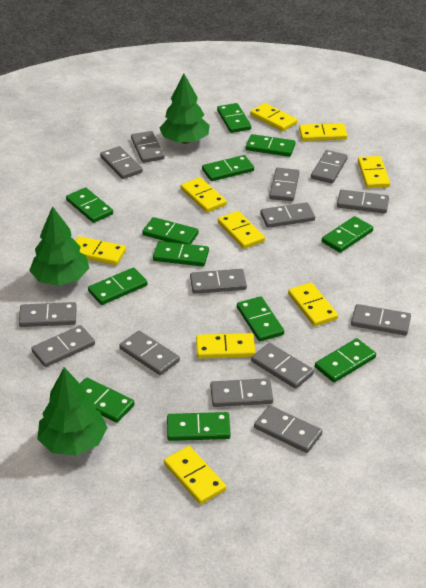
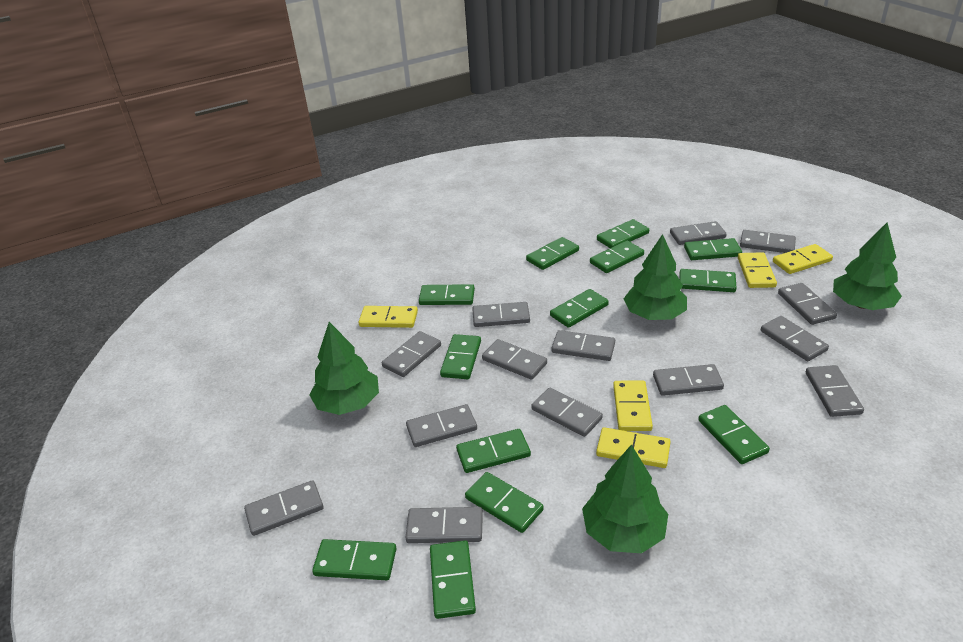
green domino: 12 -> 13
green tree: 3 -> 4
yellow domino: 9 -> 5

